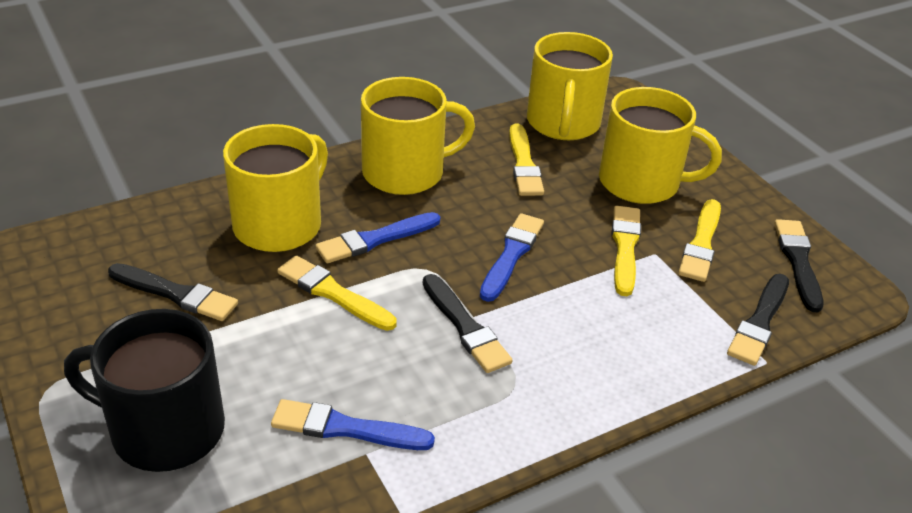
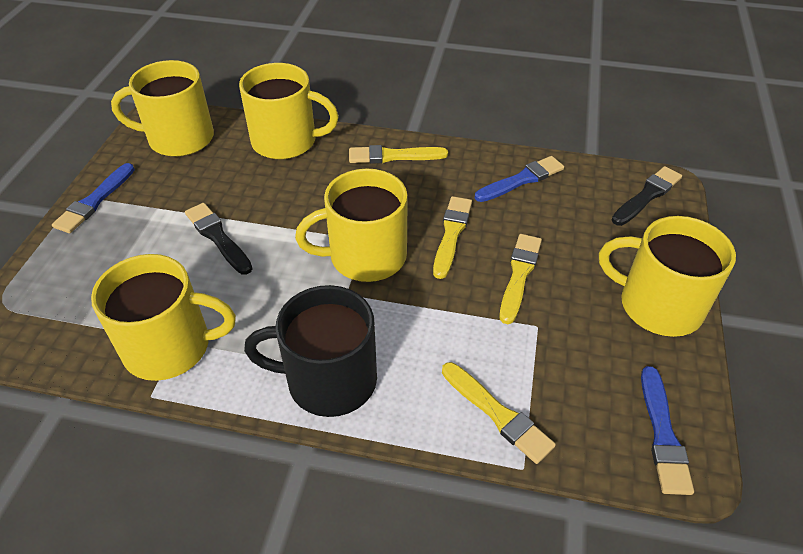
black brush: 4 -> 2
yellow mug: 4 -> 5

